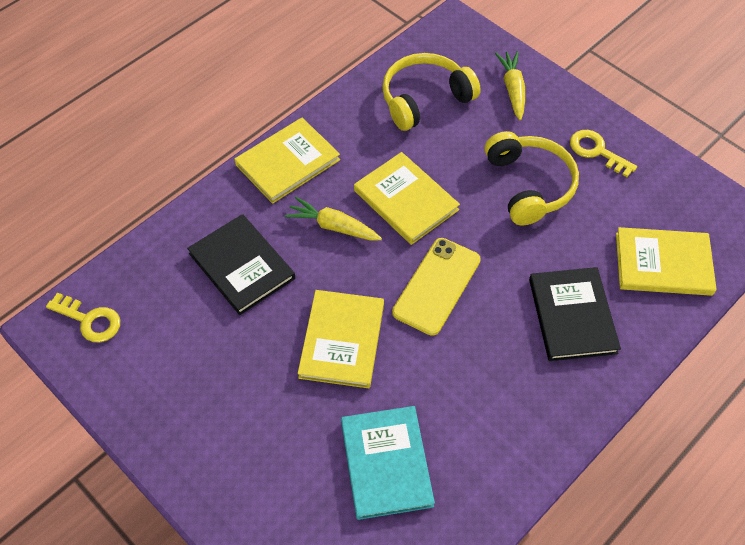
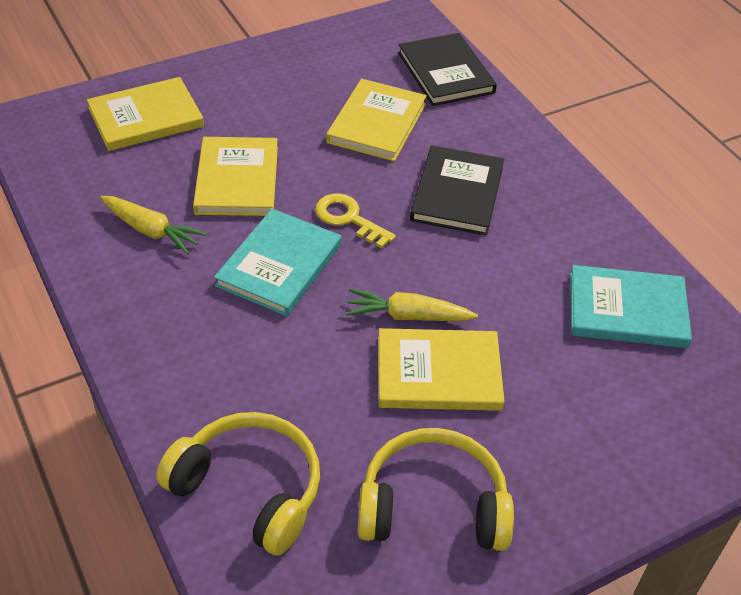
turquoise book: 1 -> 2
yellow key: 2 -> 1
yellow phone: 1 -> 0

